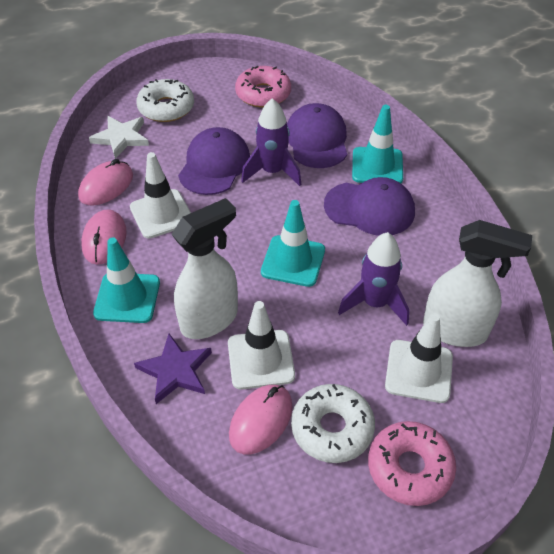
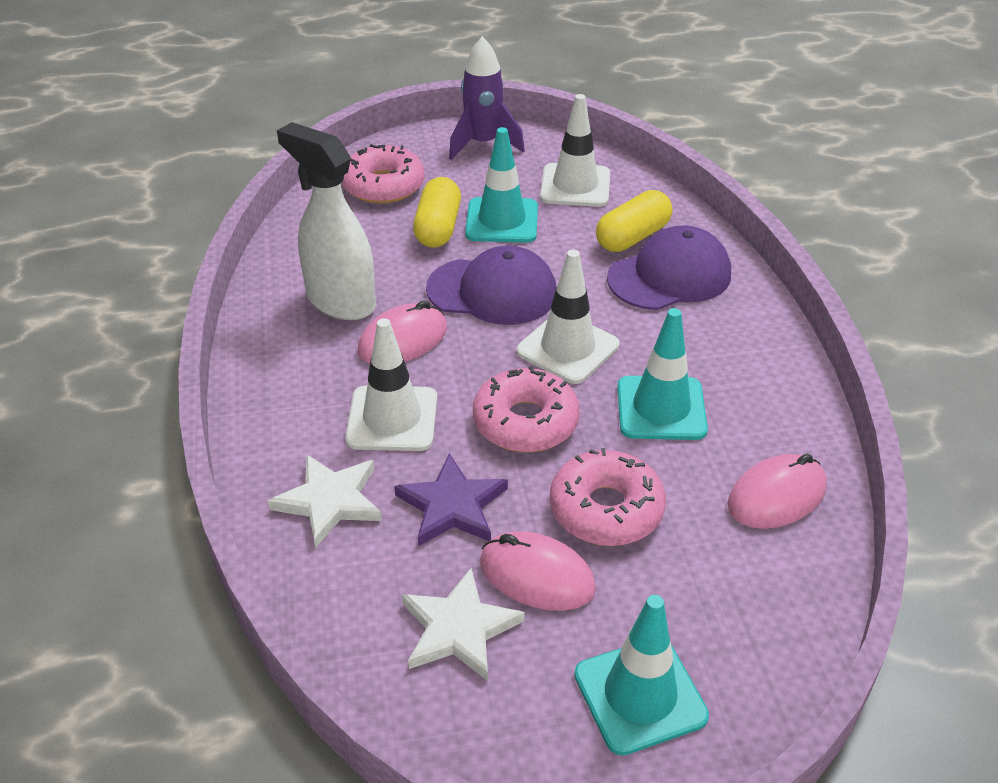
pink donut: 2 -> 3
purple cap: 3 -> 2
purple rocket: 2 -> 1
white donut: 2 -> 0
white spray bottle: 2 -> 1
white star: 1 -> 2
yellow capsule: 0 -> 2

